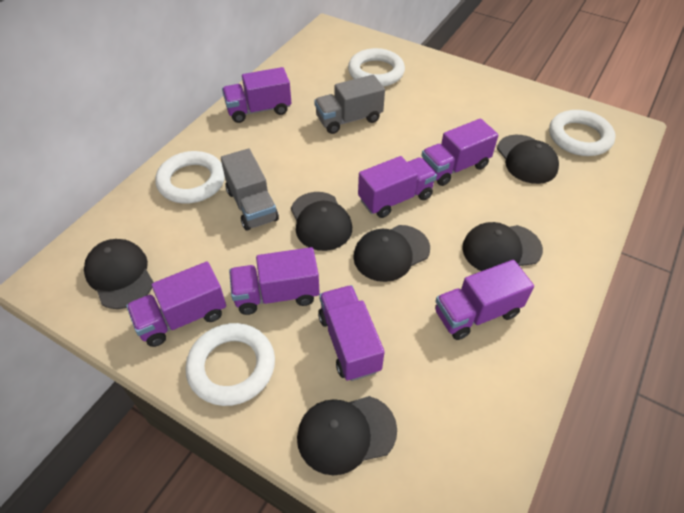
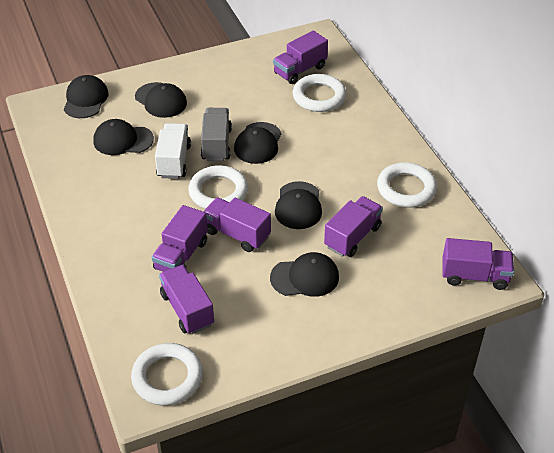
grey truck: 2 -> 1
purple truck: 7 -> 6
white truck: 0 -> 1

